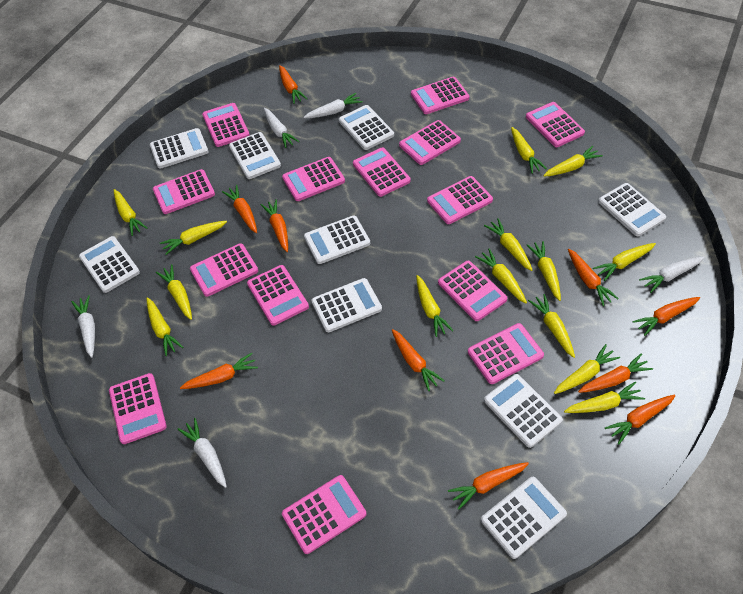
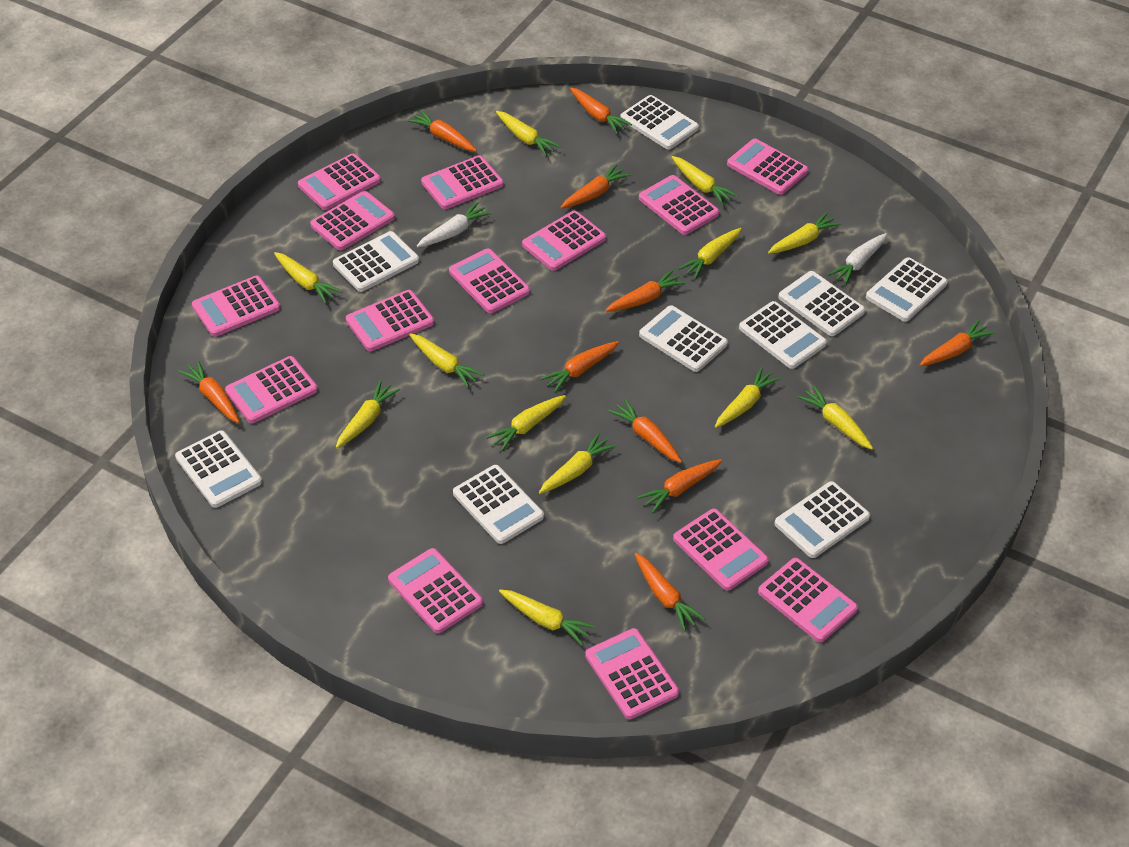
white carrot: 5 -> 2
yellow carrot: 14 -> 12

